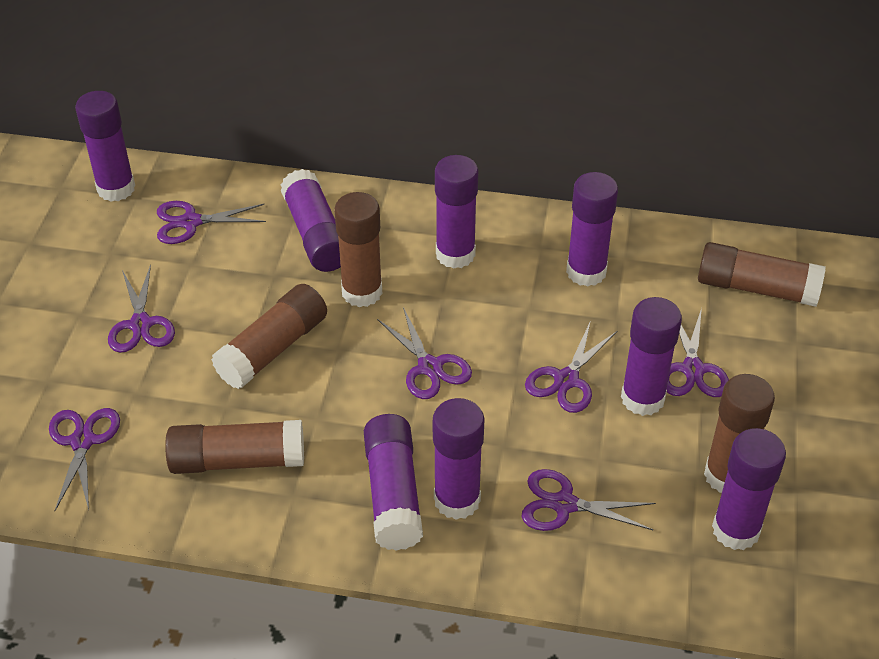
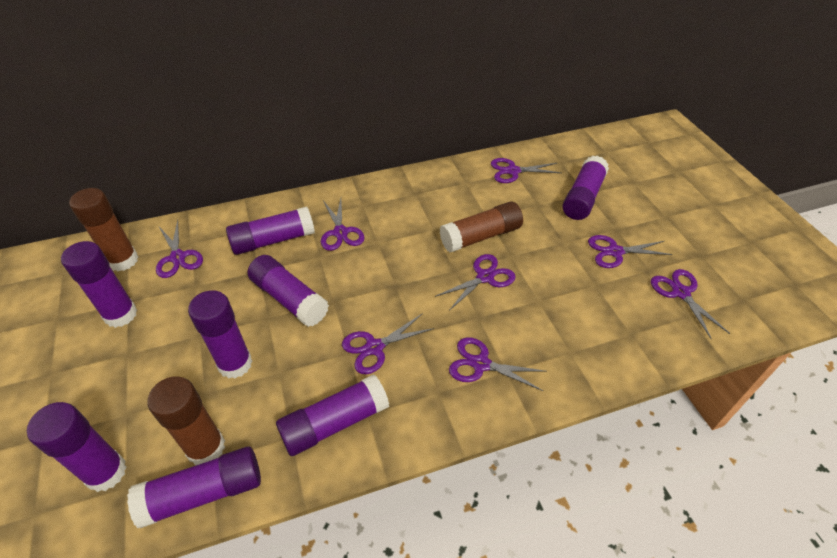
brown glue stick: 5 -> 3
purple scissors: 7 -> 8

